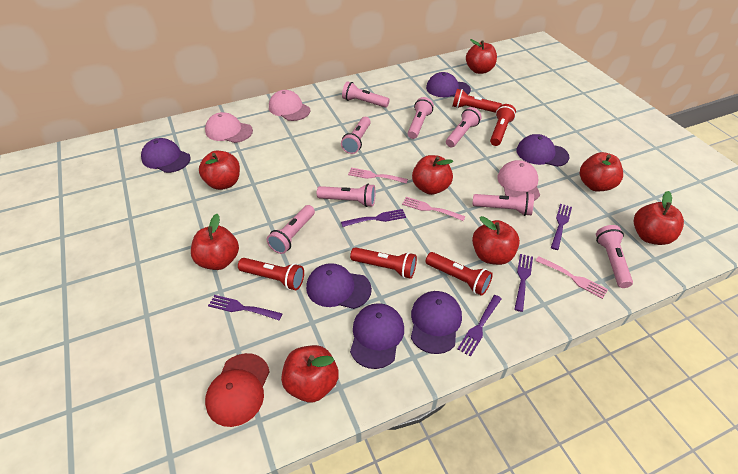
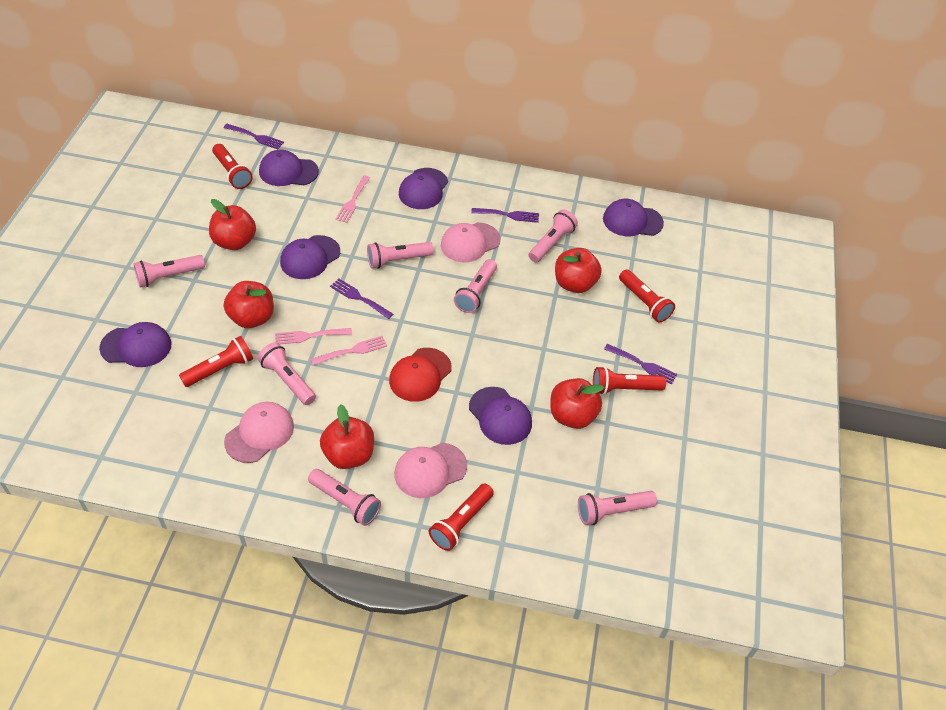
pink flashlight: 8 -> 7
purple fork: 5 -> 4
red apple: 8 -> 5

